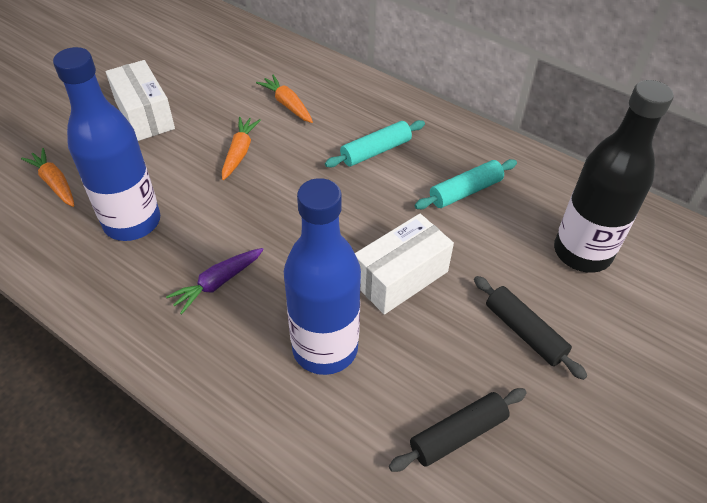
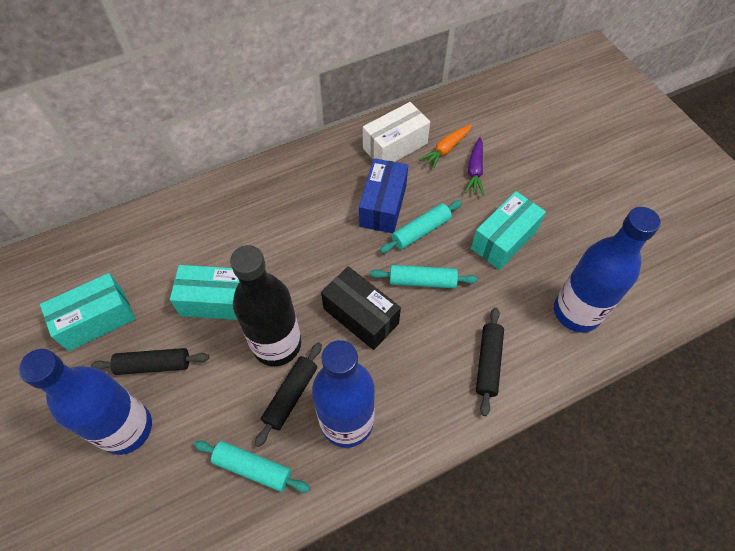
black box: 0 -> 1
black rolling pin: 2 -> 3
blue bottle: 2 -> 3
blue box: 0 -> 1
orange carrot: 3 -> 1
turquoise box: 0 -> 3
turquoise rolling pin: 2 -> 3
white box: 2 -> 1

